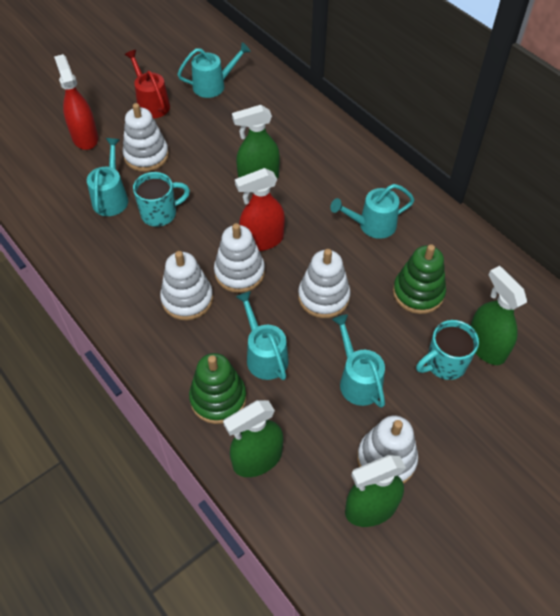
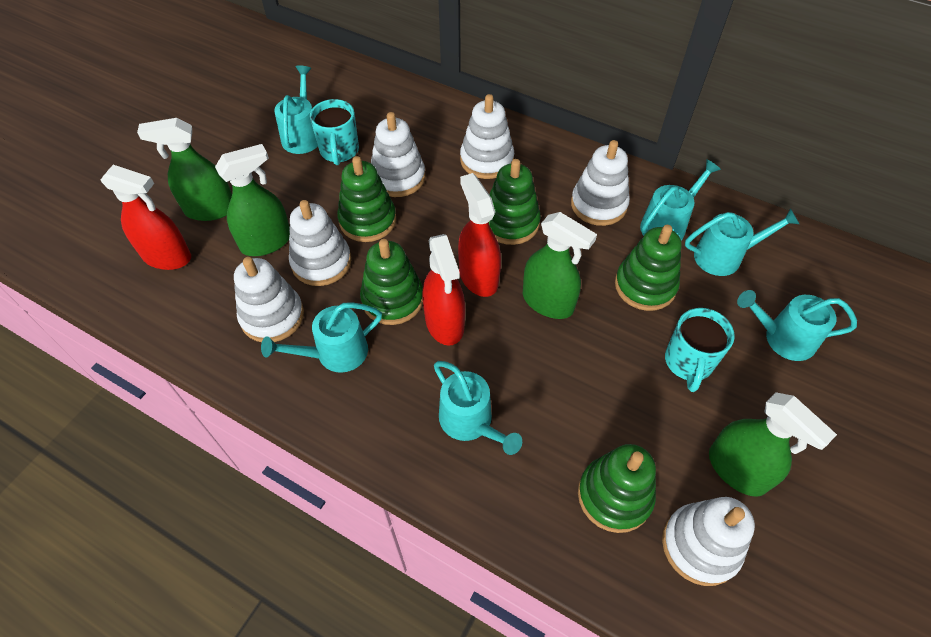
green stacking toy: 2 -> 5
red spray bottle: 2 -> 3
red watering can: 1 -> 0
turquoise watering can: 5 -> 6
white stacking toy: 5 -> 6

